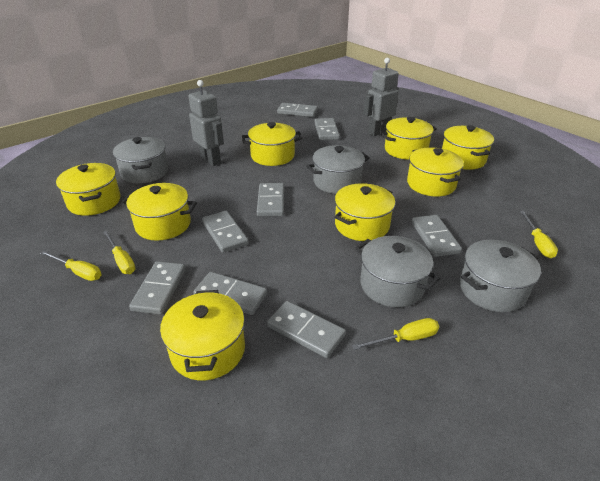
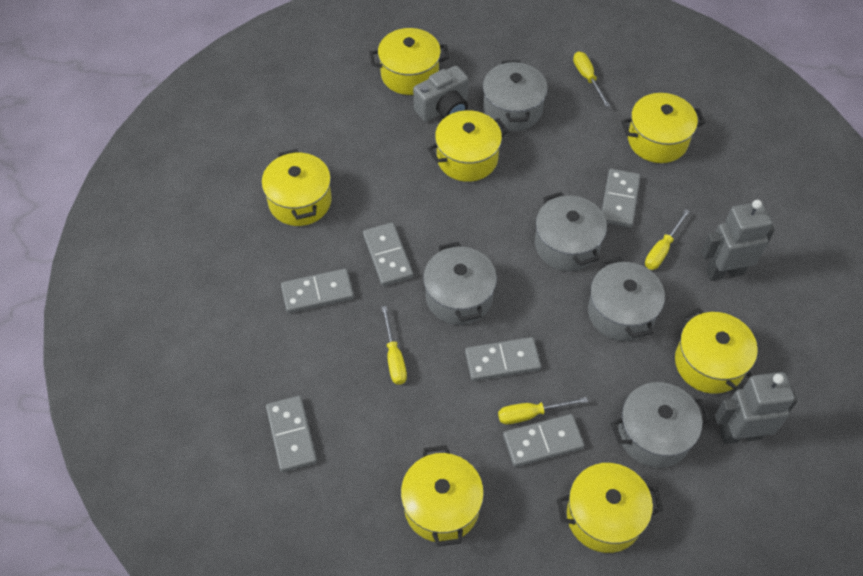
grey camera: 0 -> 1
grey domino: 8 -> 6
grey pot: 4 -> 5
yellow pot: 8 -> 7

